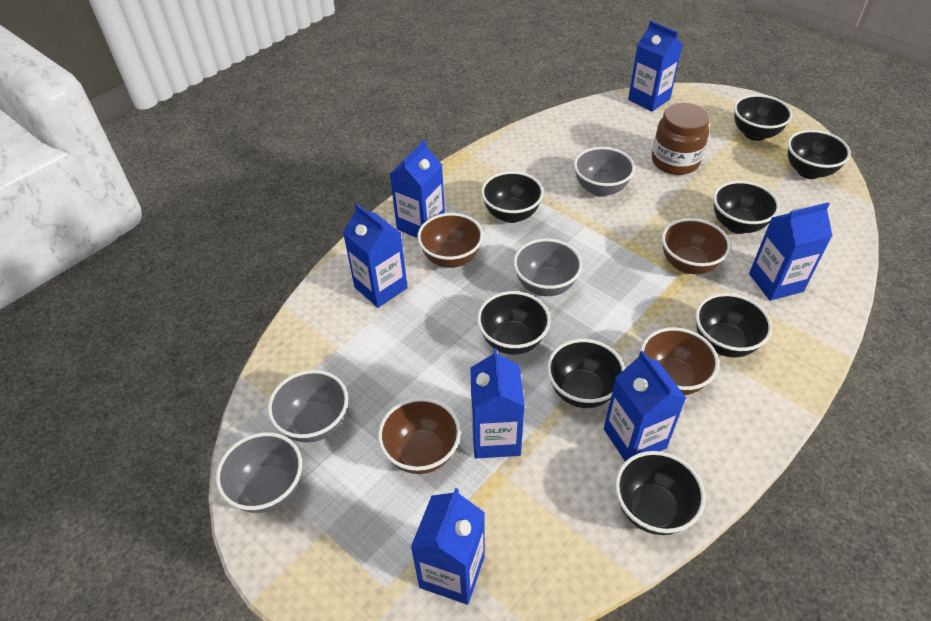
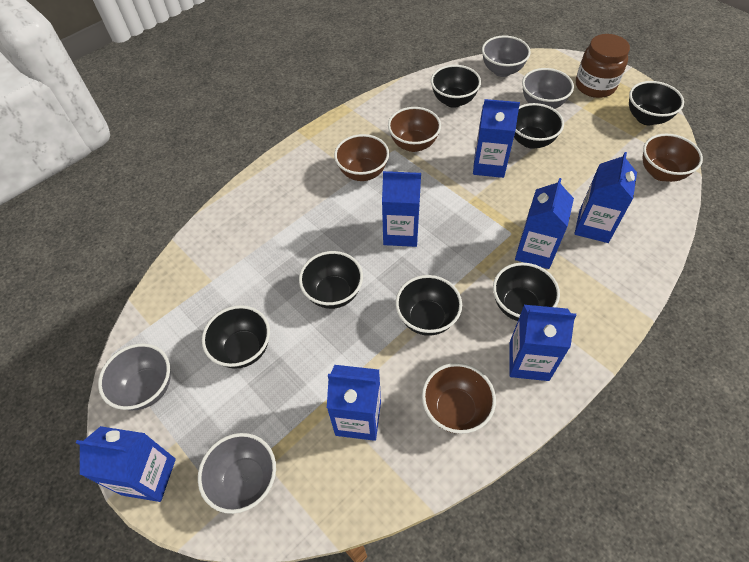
black bowl: 8 -> 7

